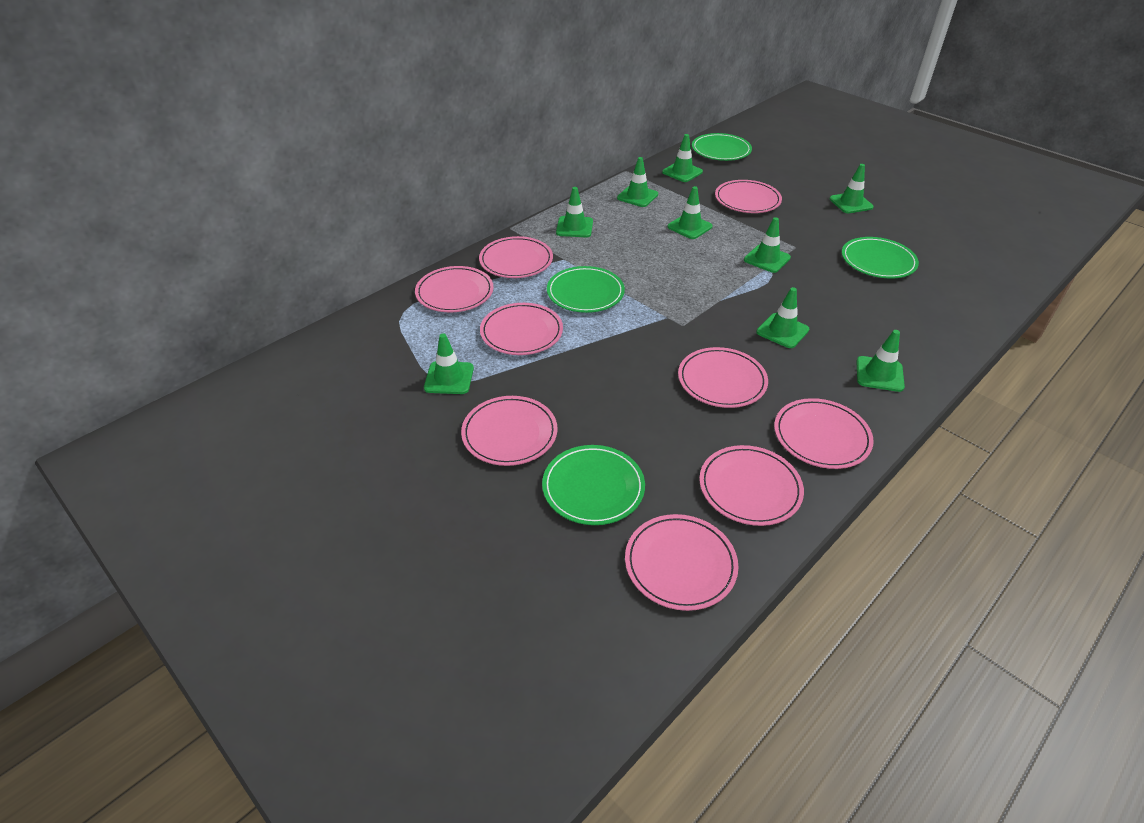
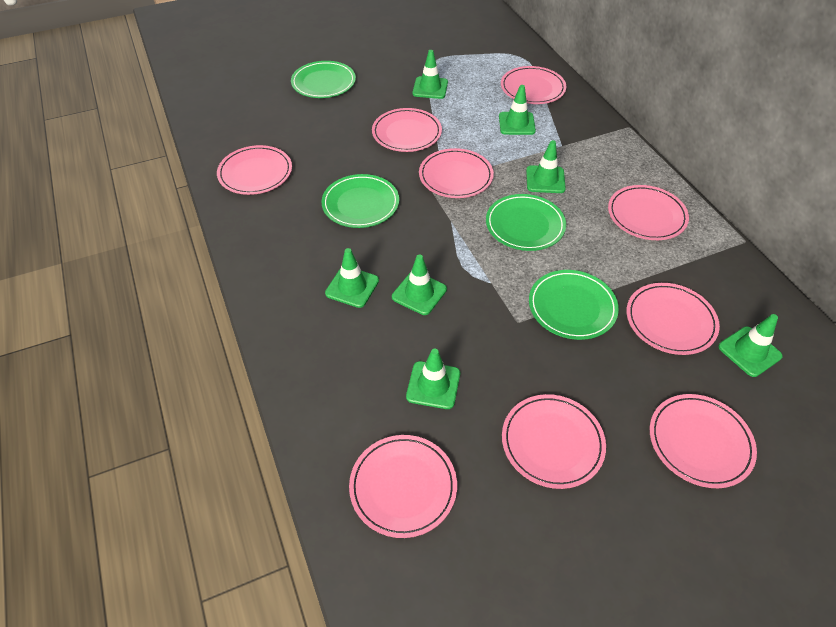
green traffic cone: 9 -> 7

